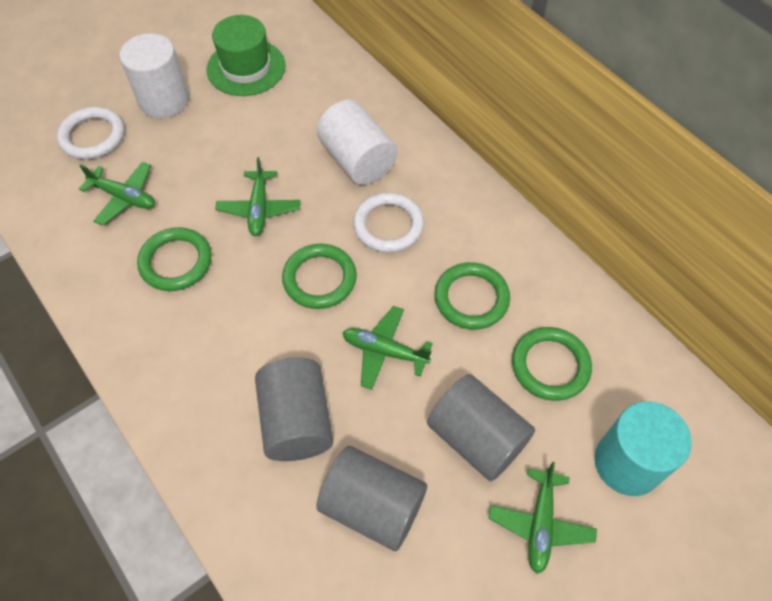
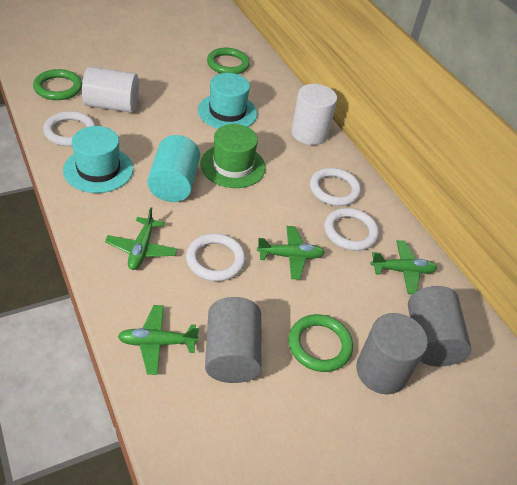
green ring: 4 -> 3
turquoise hat: 0 -> 2
white ring: 2 -> 4

